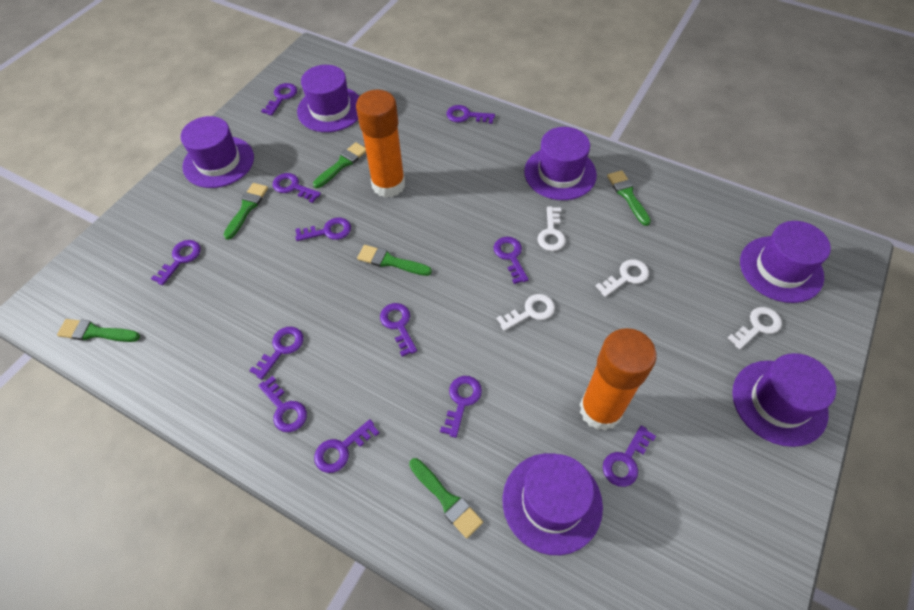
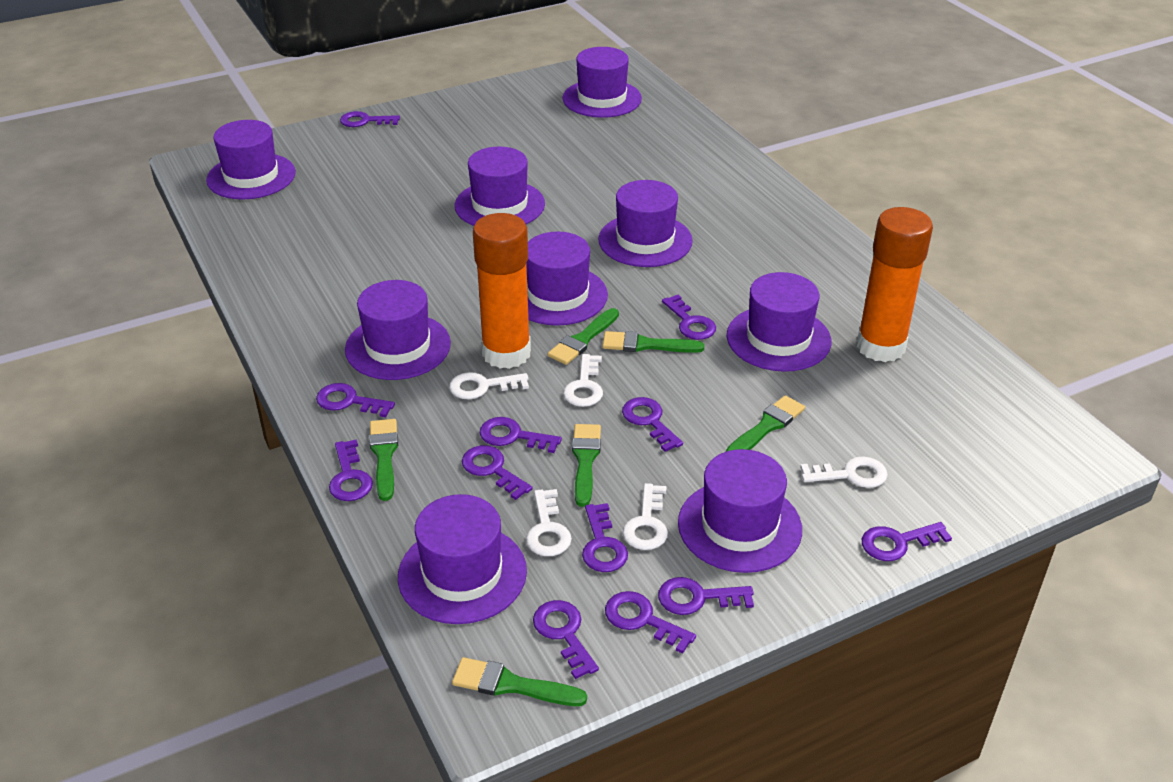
purple hat: 6 -> 9
white key: 4 -> 5

